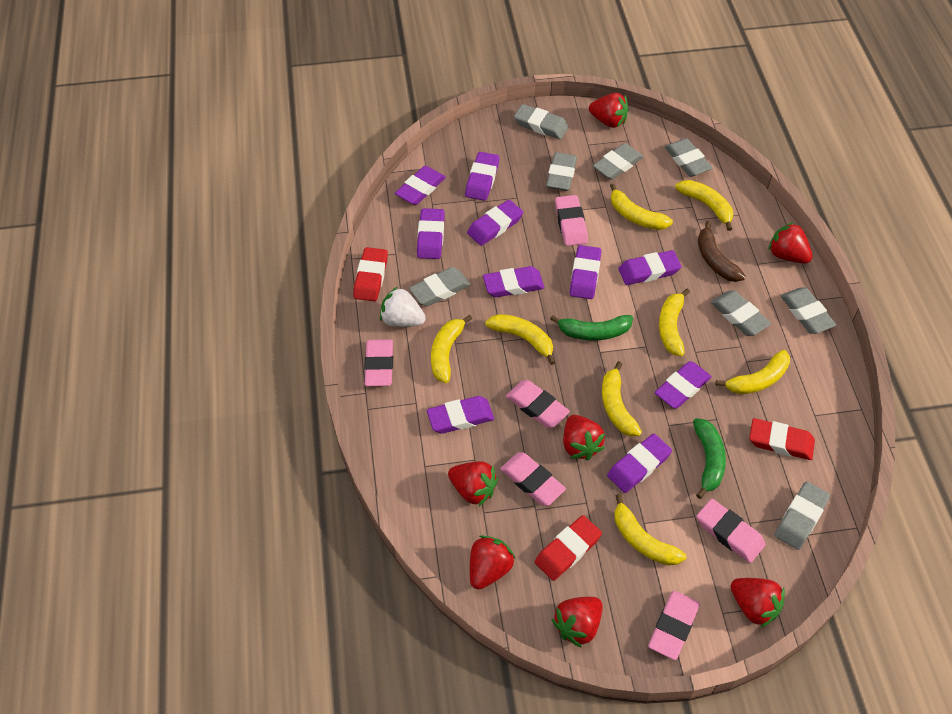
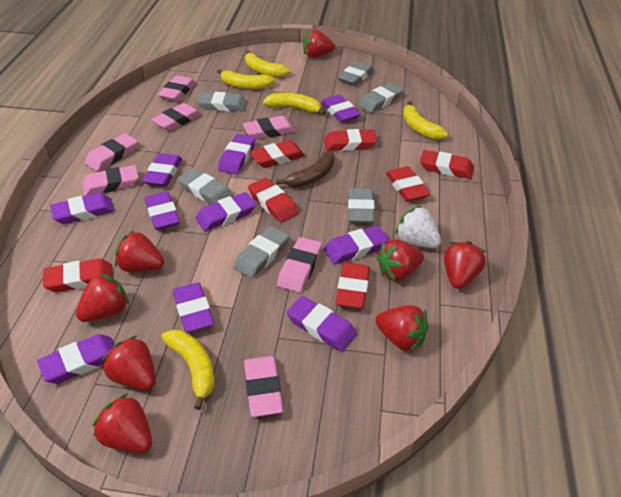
green banana: 2 -> 0
grey eraser: 8 -> 6
pink eraser: 6 -> 7
red eraser: 3 -> 7
red strawberry: 7 -> 8
yellow banana: 8 -> 5

